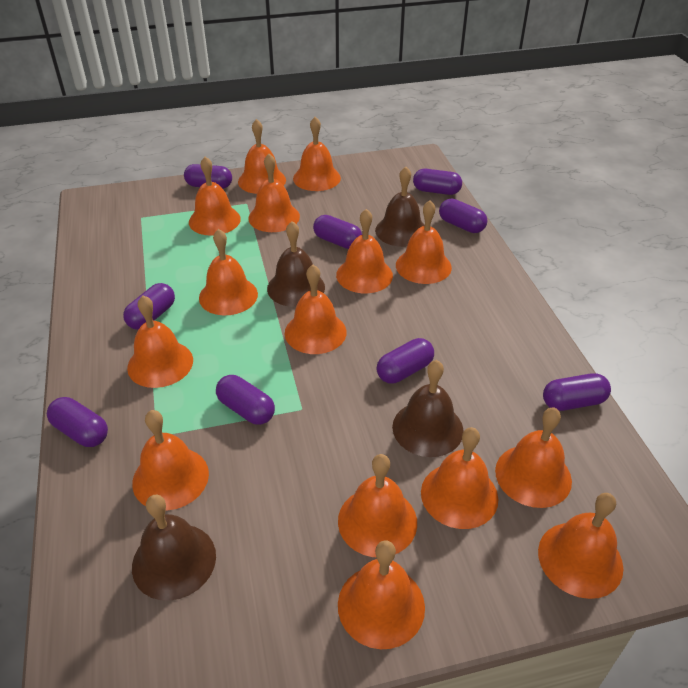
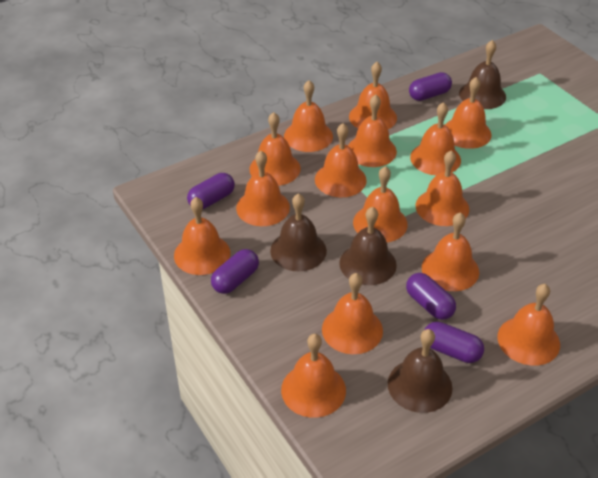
purple capsule: 9 -> 5

